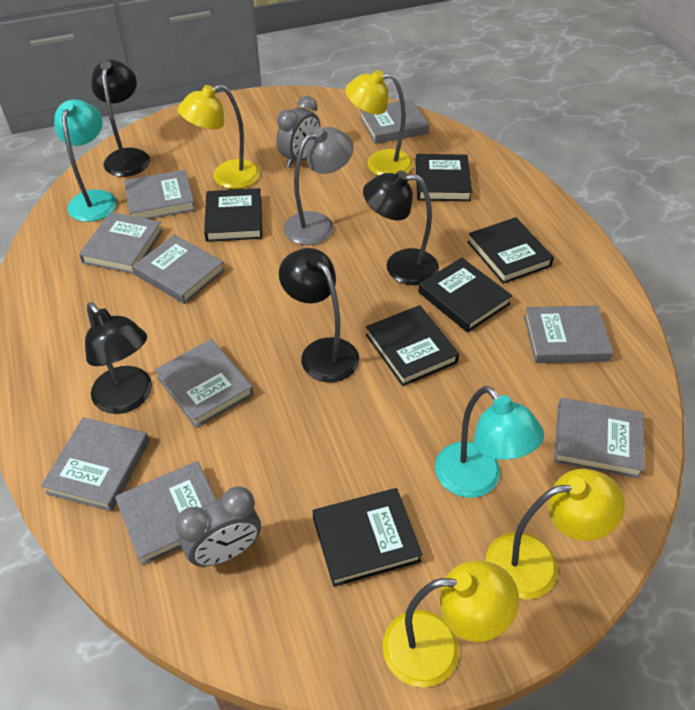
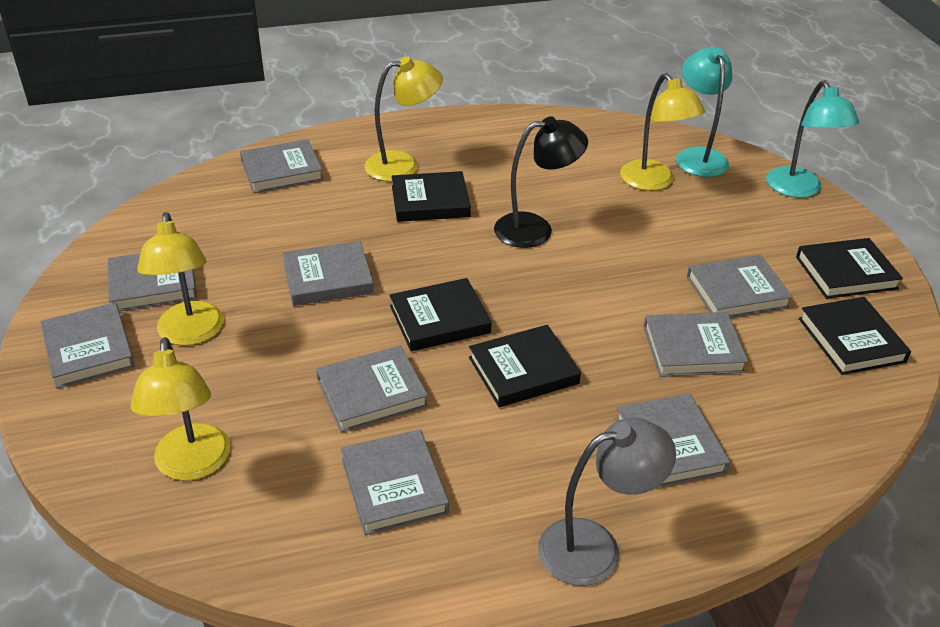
black book: 6 -> 5
black lamp: 4 -> 1
grey clock: 2 -> 0

